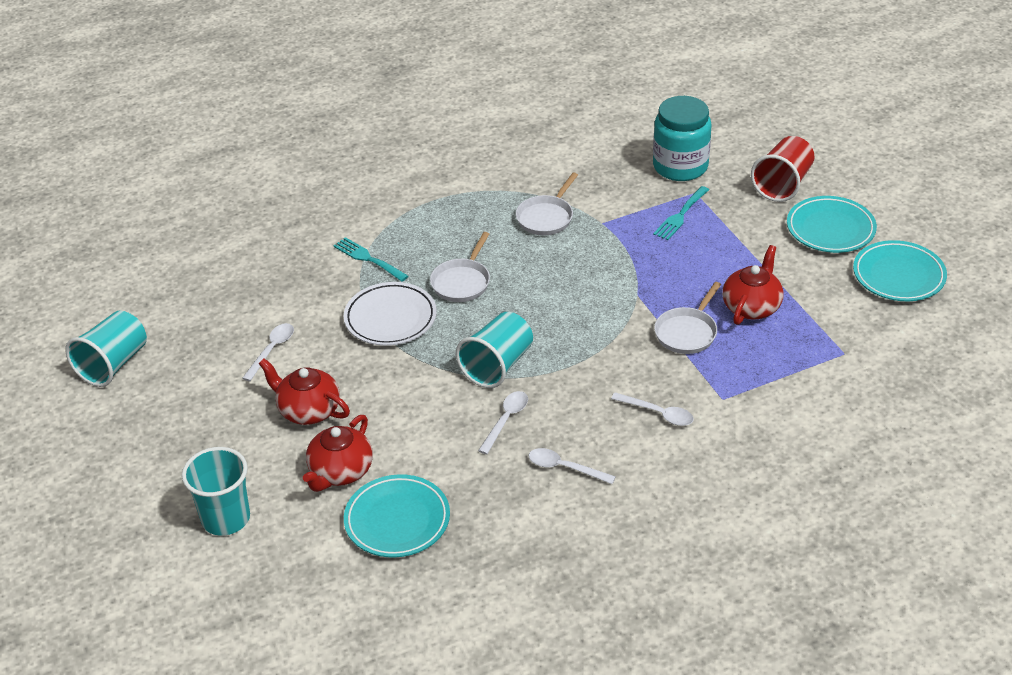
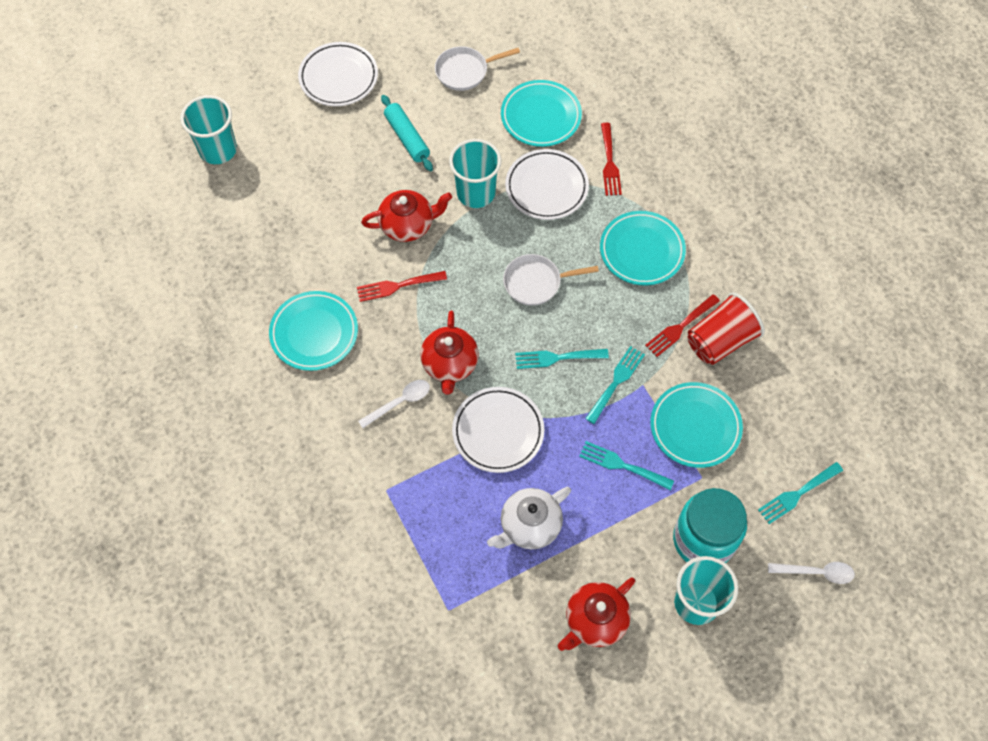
red fork: 0 -> 3
turquoise fork: 2 -> 4
turquoise plate: 3 -> 4
turquoise rolling pin: 0 -> 1
white pan: 3 -> 2
white plate: 1 -> 3
white spoon: 4 -> 2
white teapot: 0 -> 1

